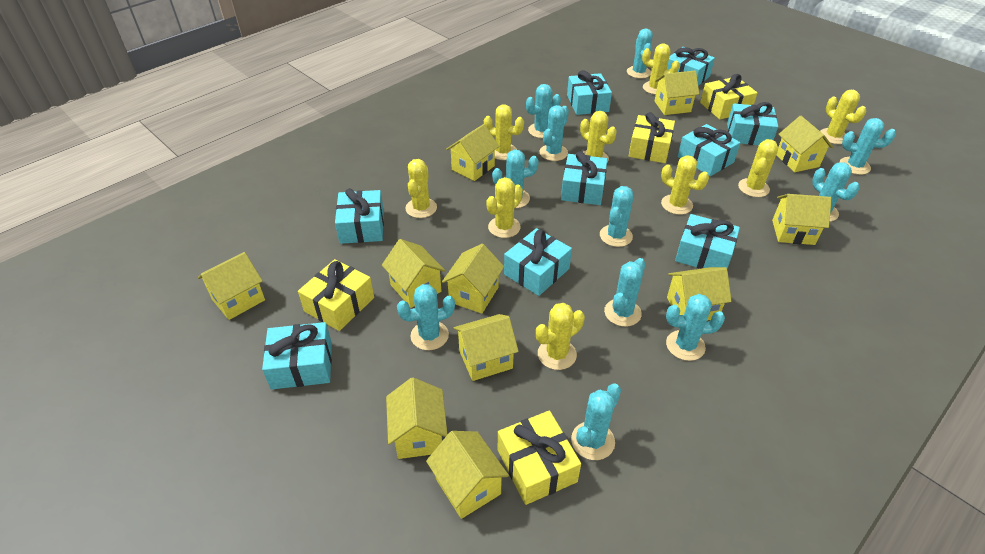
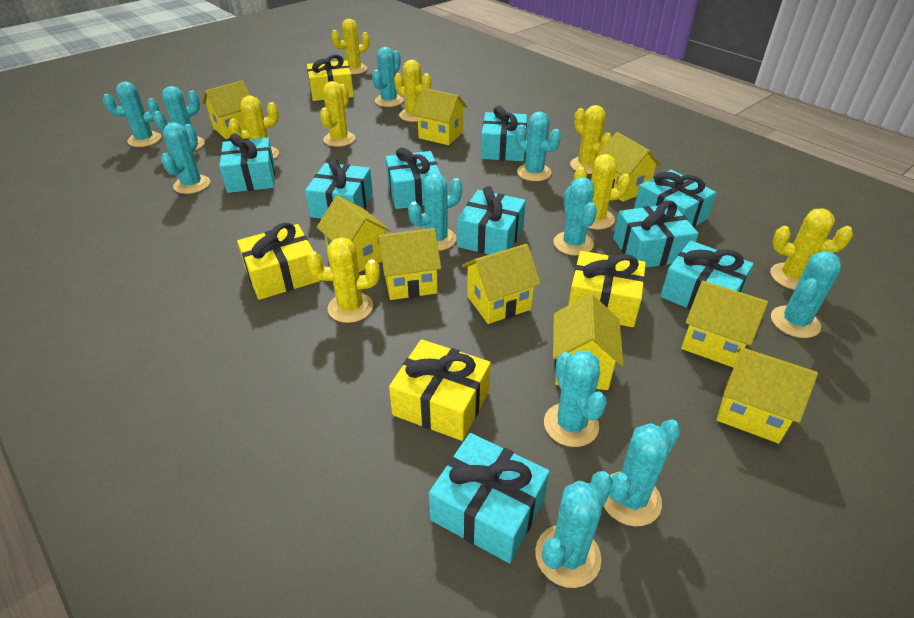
yellow cactus: 9 -> 8
yellow house: 11 -> 9

